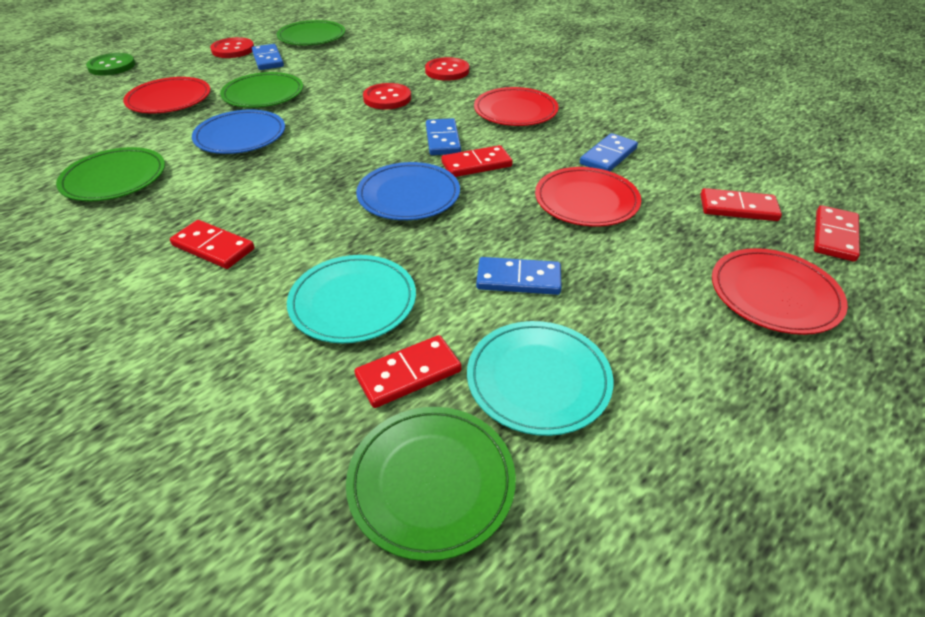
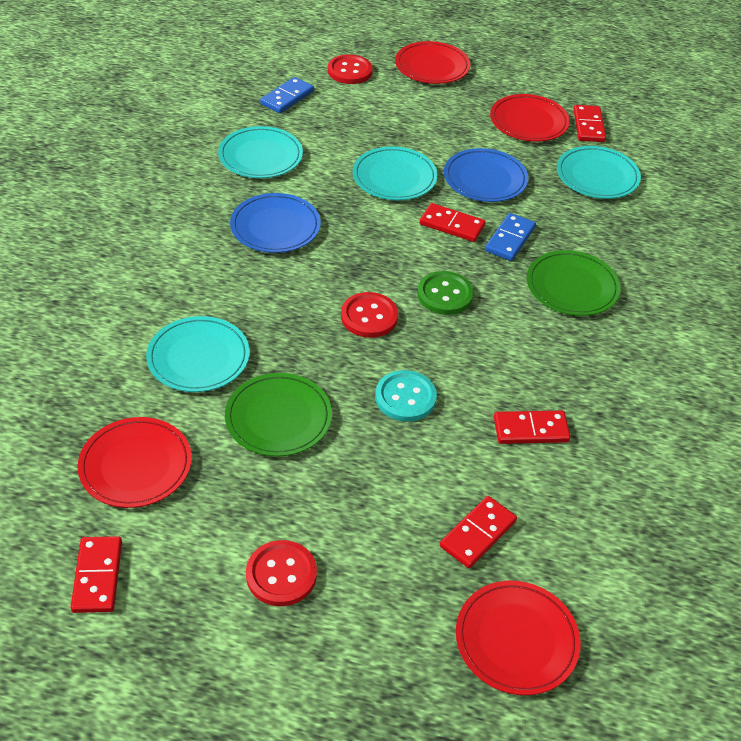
blue domino: 4 -> 2
green plate: 4 -> 2
turquoise button: 0 -> 1
turquoise plate: 2 -> 4

